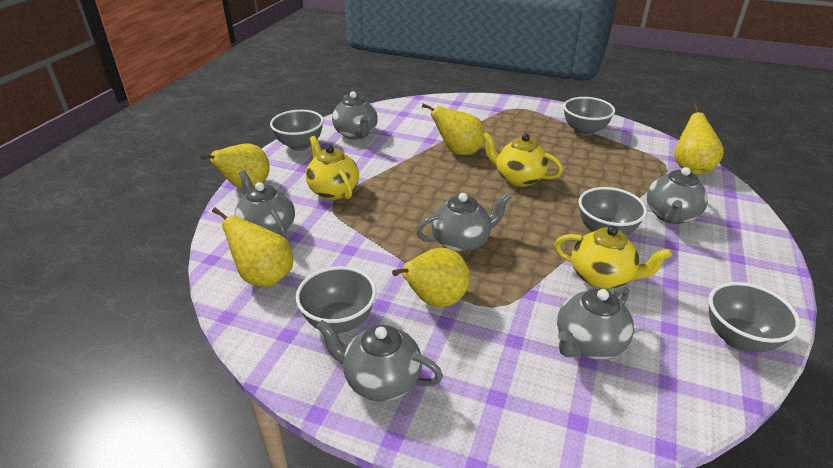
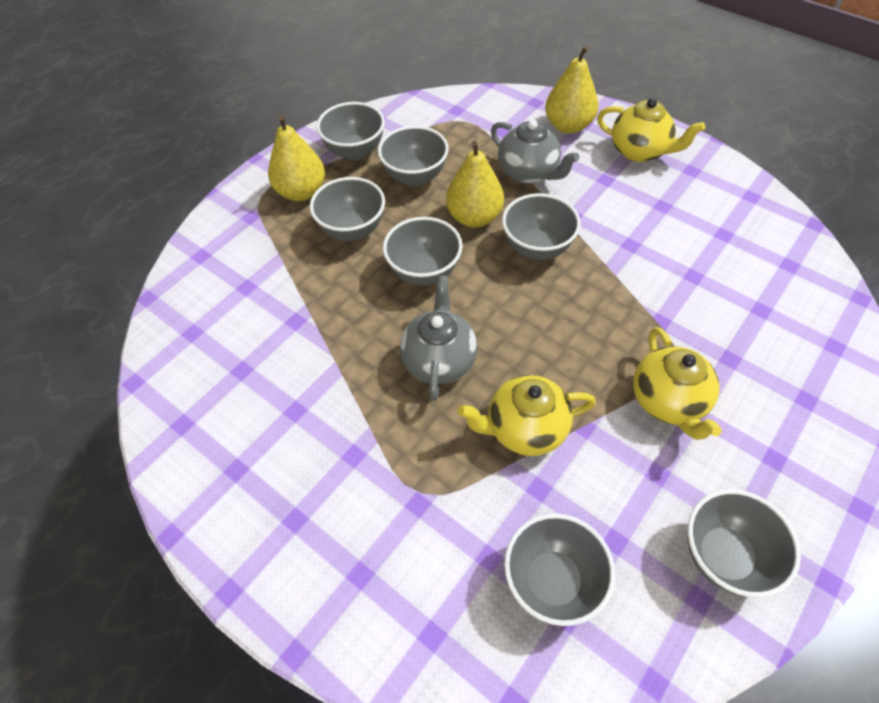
grey bowl: 5 -> 7
grey teapot: 6 -> 2
yellow pear: 5 -> 3

